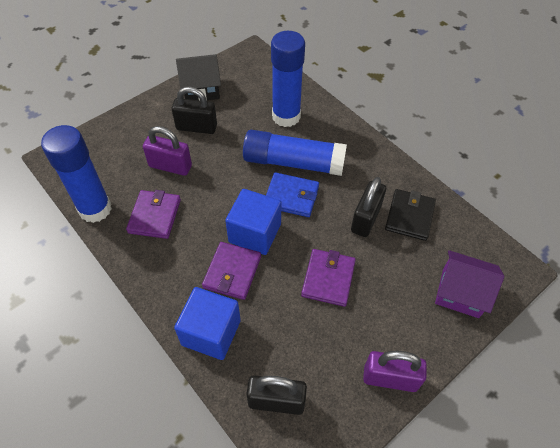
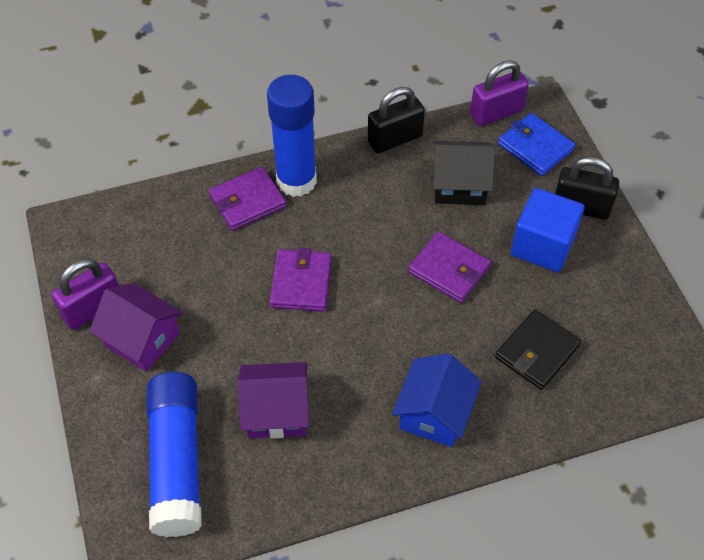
black padlock: 3 -> 2
blue cube: 2 -> 1
blue glue stick: 3 -> 2
blue house: 0 -> 1
purple house: 1 -> 2

